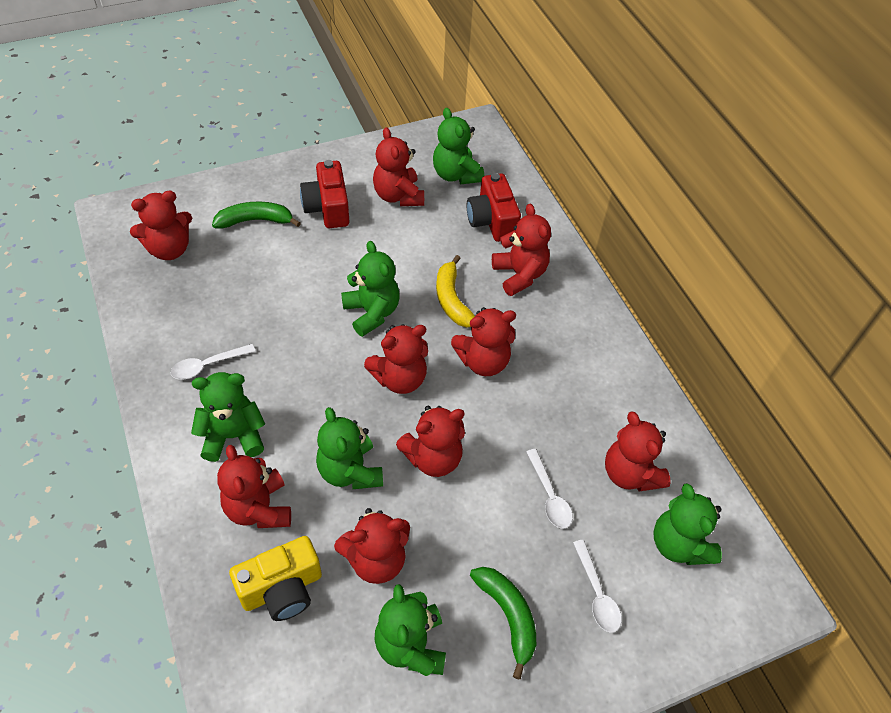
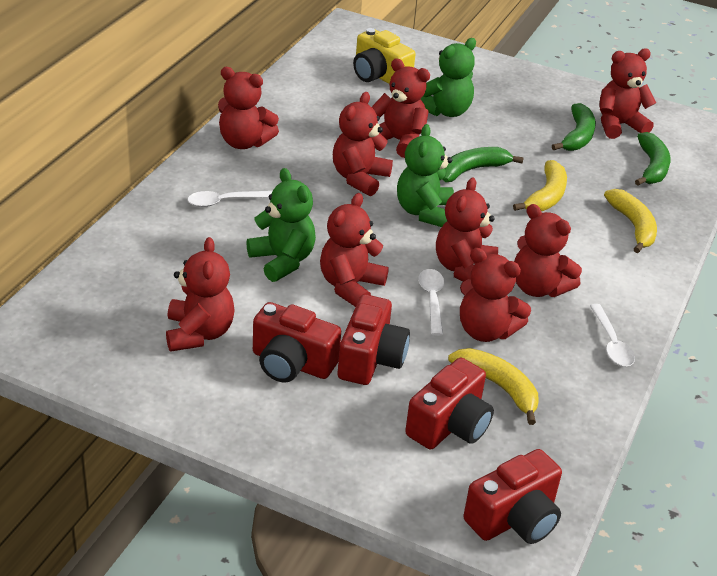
green banana: 2 -> 3
green teddy bear: 6 -> 3
red camera: 2 -> 4
yellow banana: 1 -> 3

